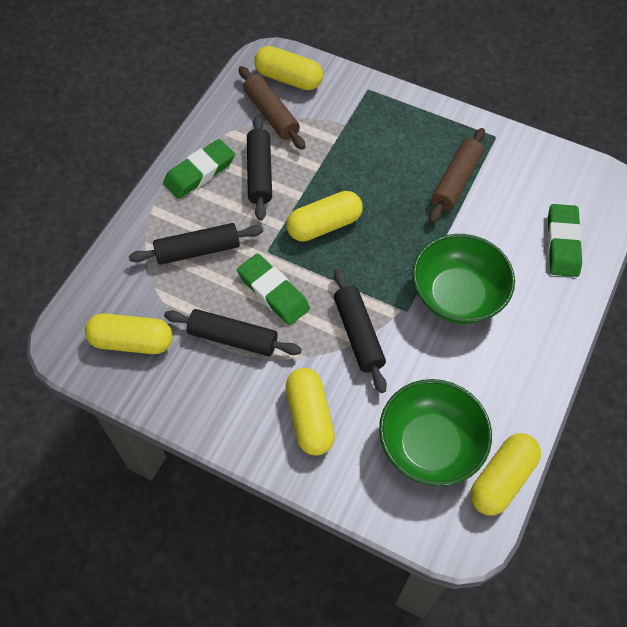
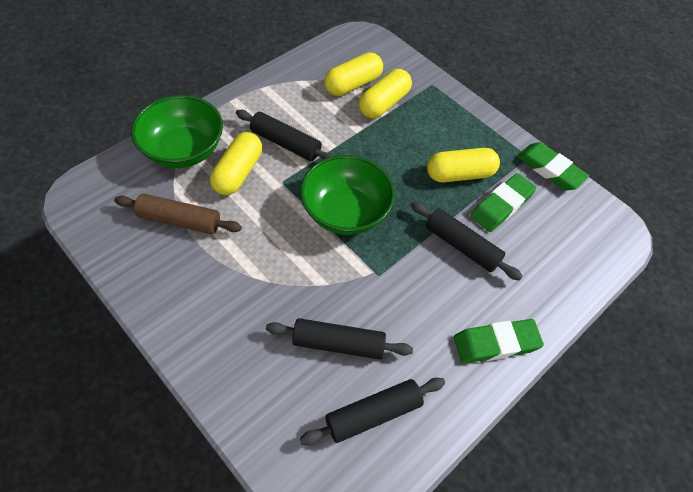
brown rolling pin: 2 -> 1
yellow capsule: 5 -> 4

